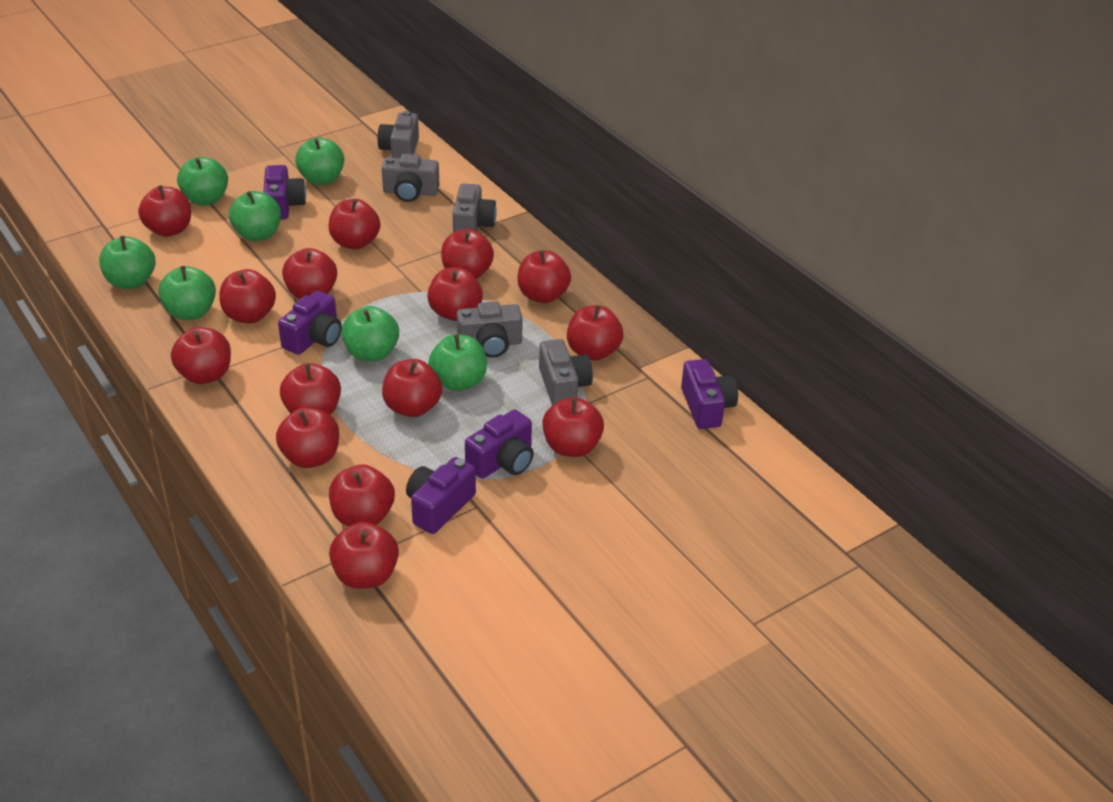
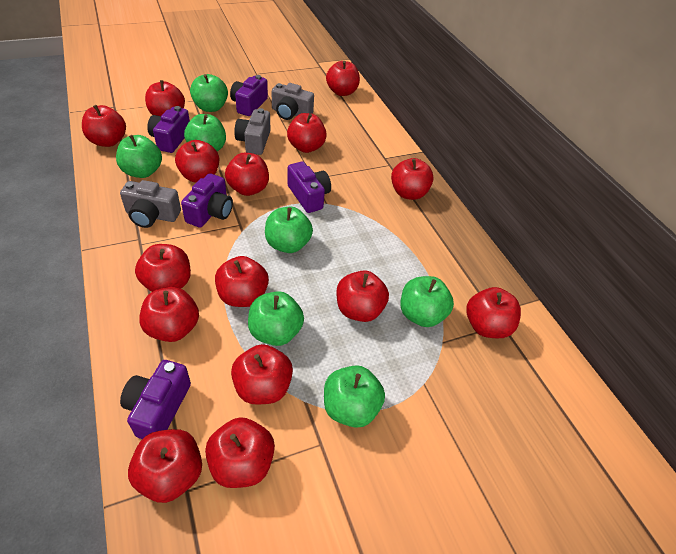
grey camera: 5 -> 3

